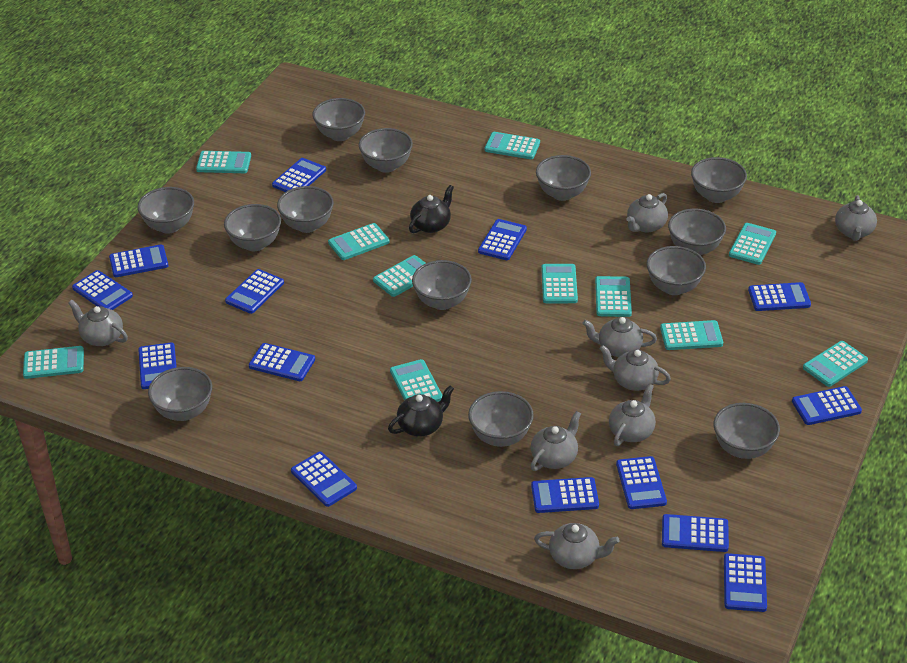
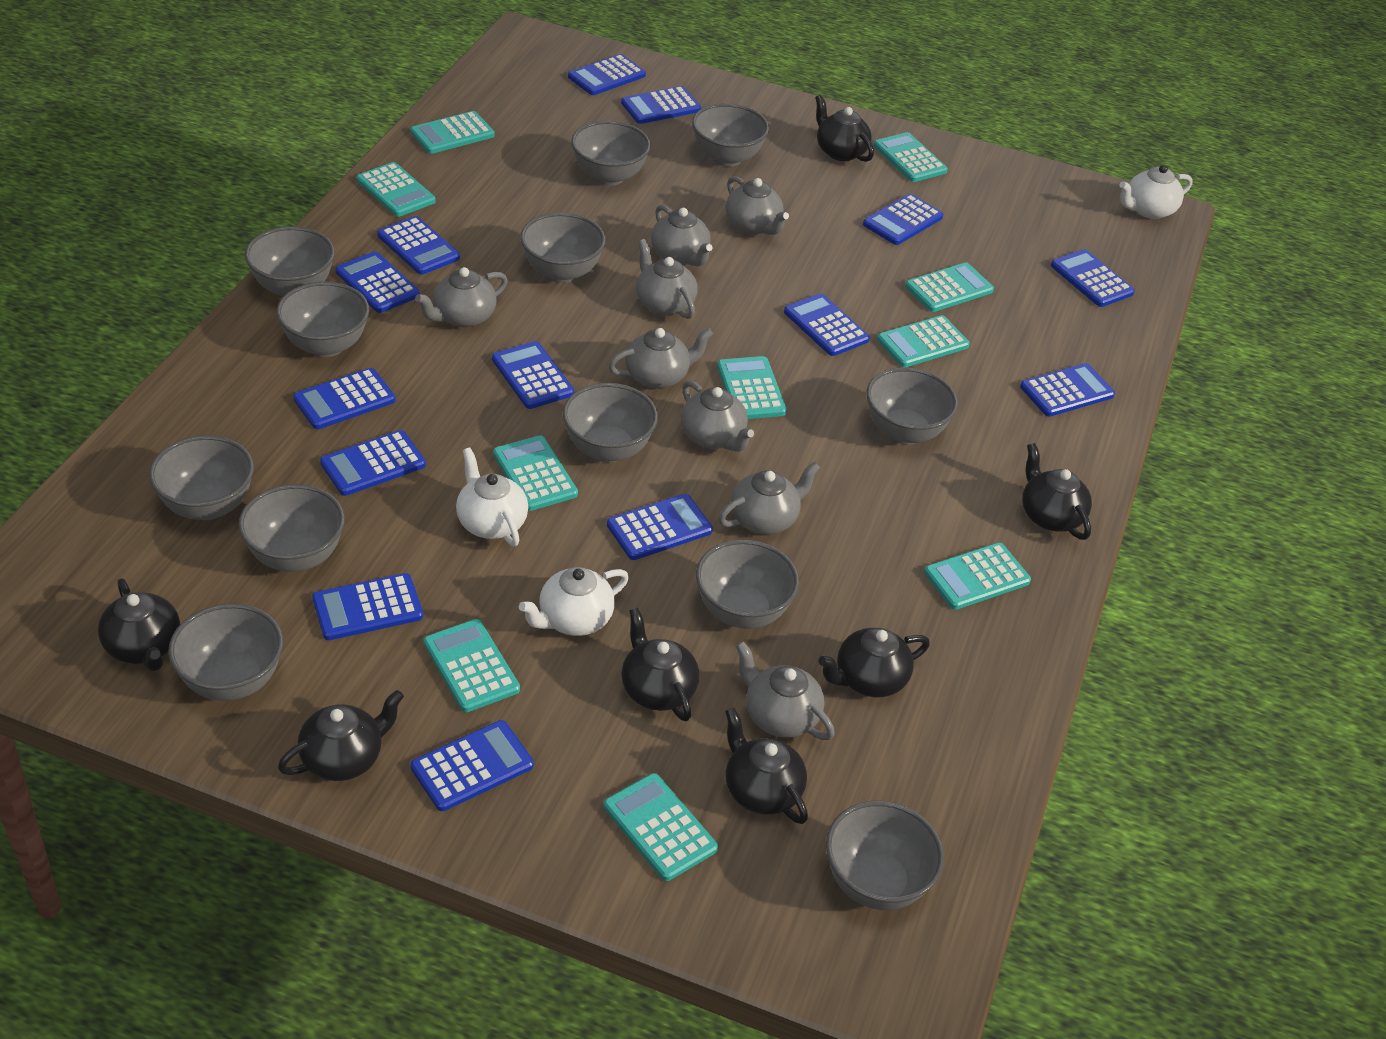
black teapot: 2 -> 7
grey bowl: 13 -> 12
turquoise calculator: 11 -> 10
white teapot: 0 -> 3

